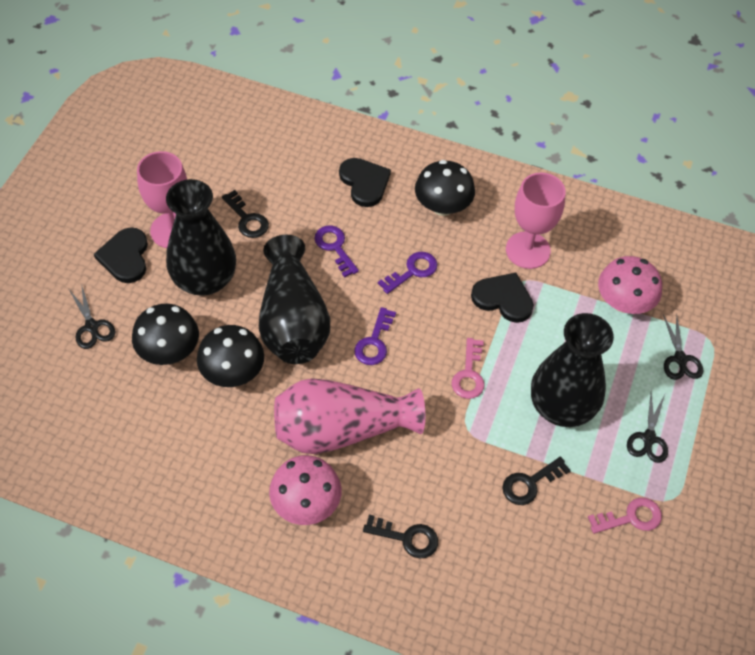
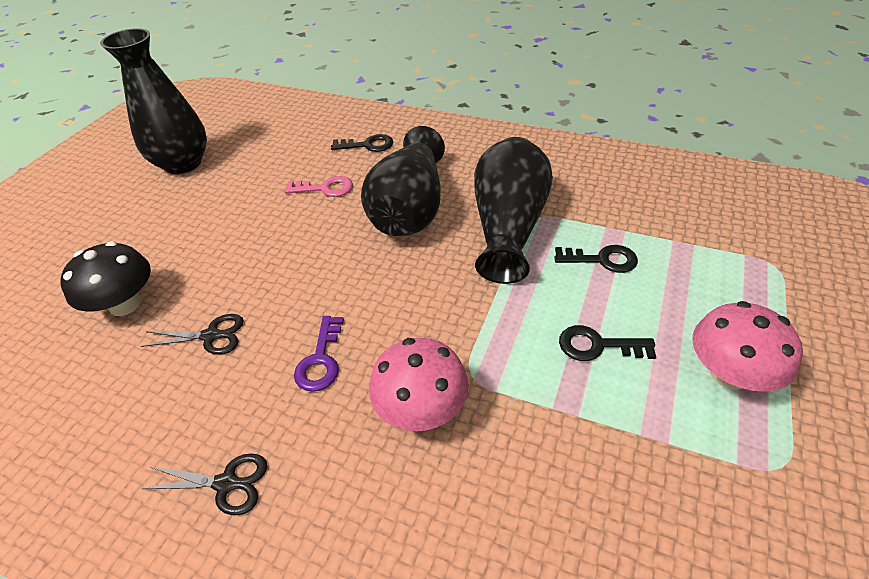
black heart: 3 -> 0
black mushroom: 3 -> 1
black scissors: 3 -> 2
pink goblet: 2 -> 0
pink key: 2 -> 1
pink vase: 1 -> 0
purple key: 3 -> 1

